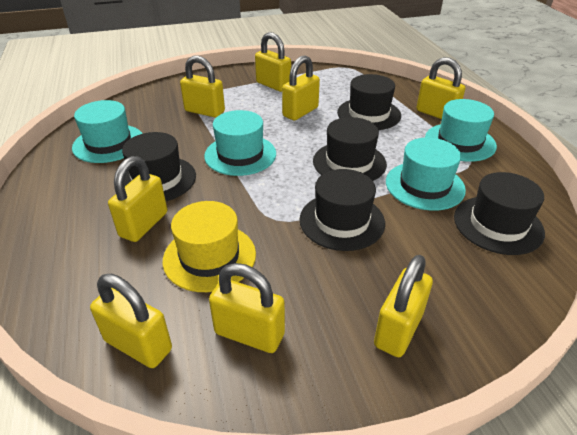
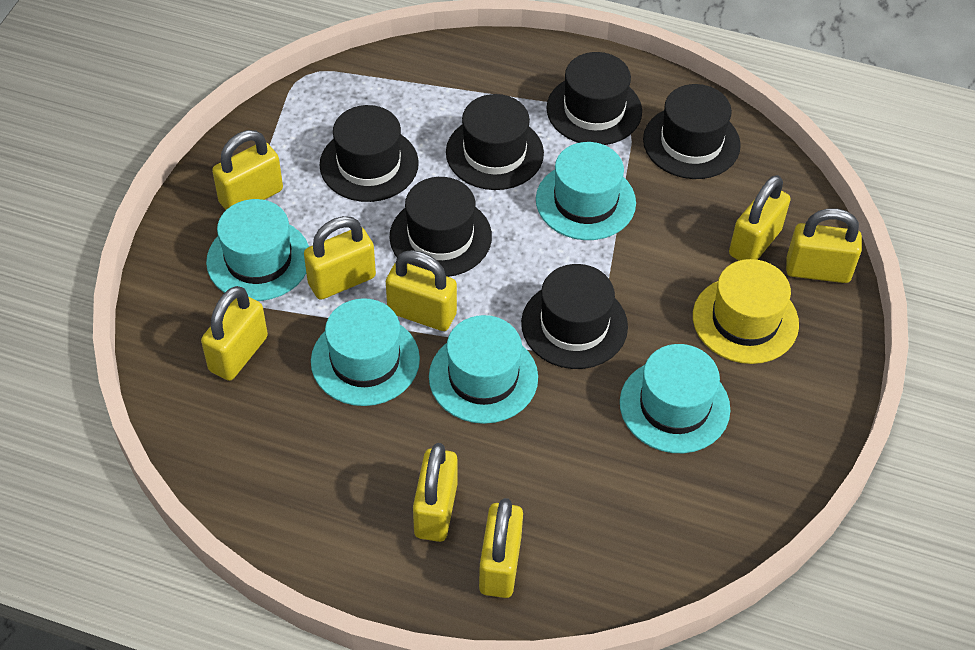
black hat: 5 -> 6
turquoise hat: 4 -> 5

